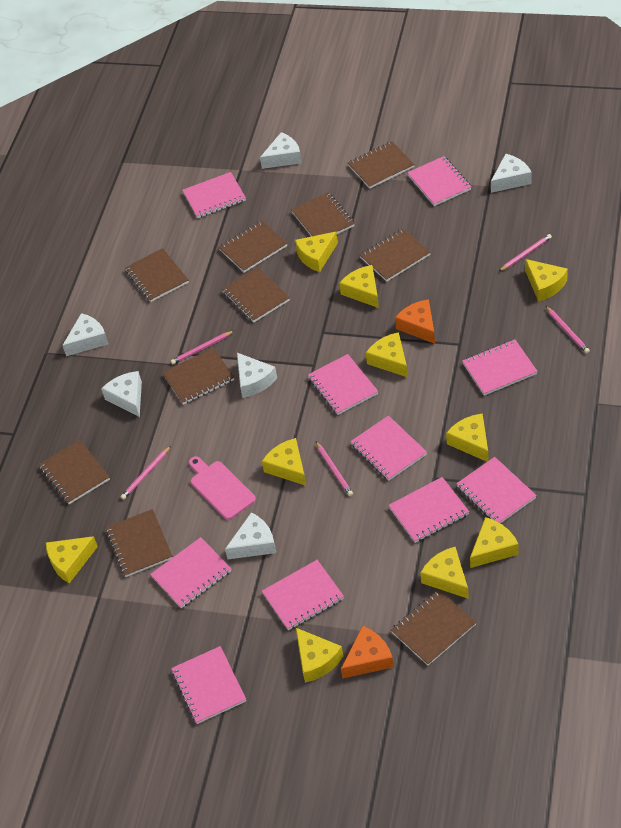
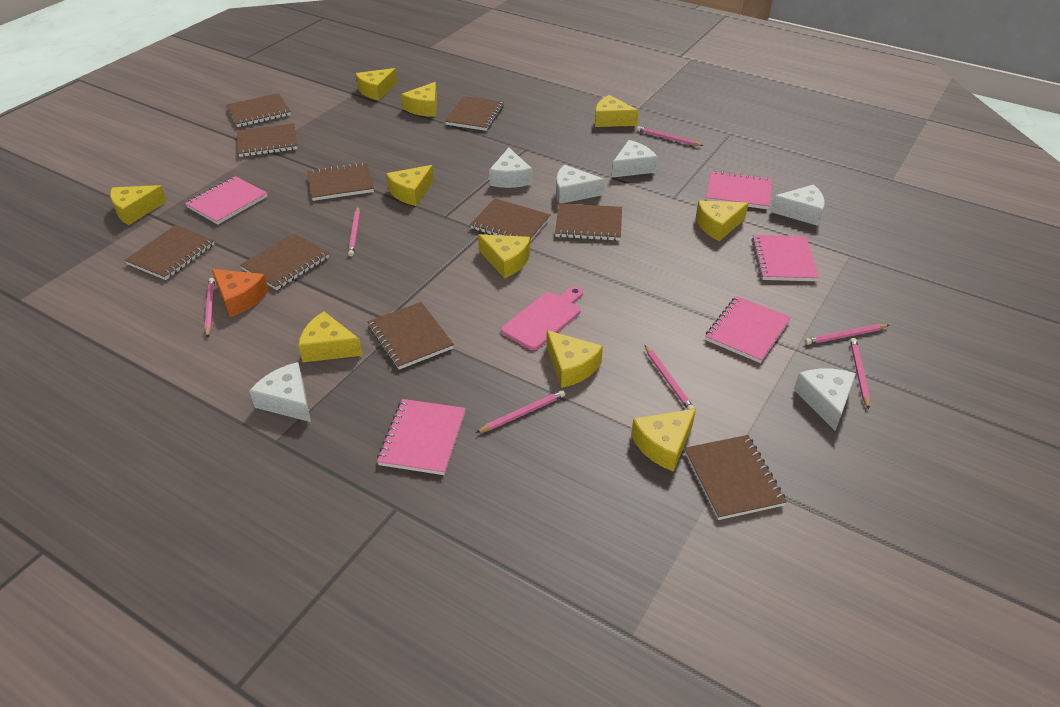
orange cheese: 2 -> 1
pink notebook: 10 -> 5
pink pencil: 5 -> 7

